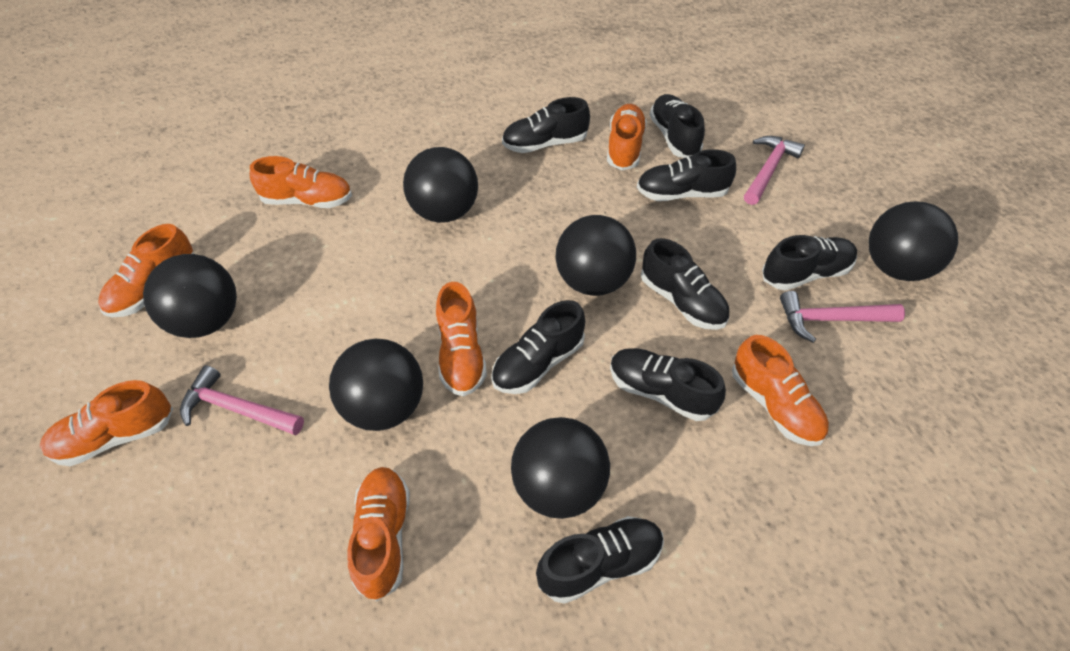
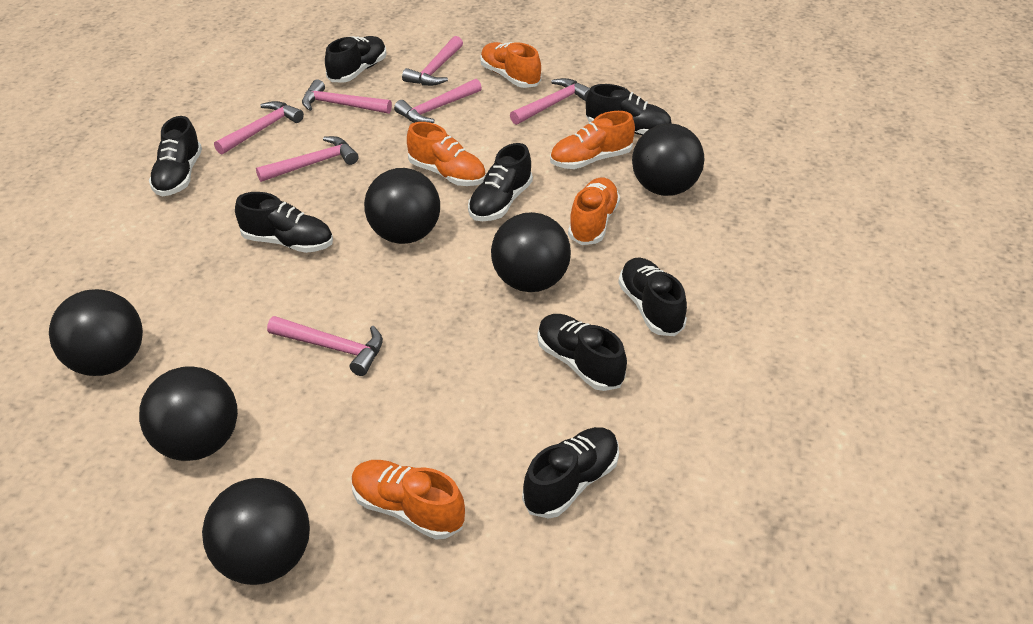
orange shoe: 7 -> 5
pink hammer: 3 -> 7

